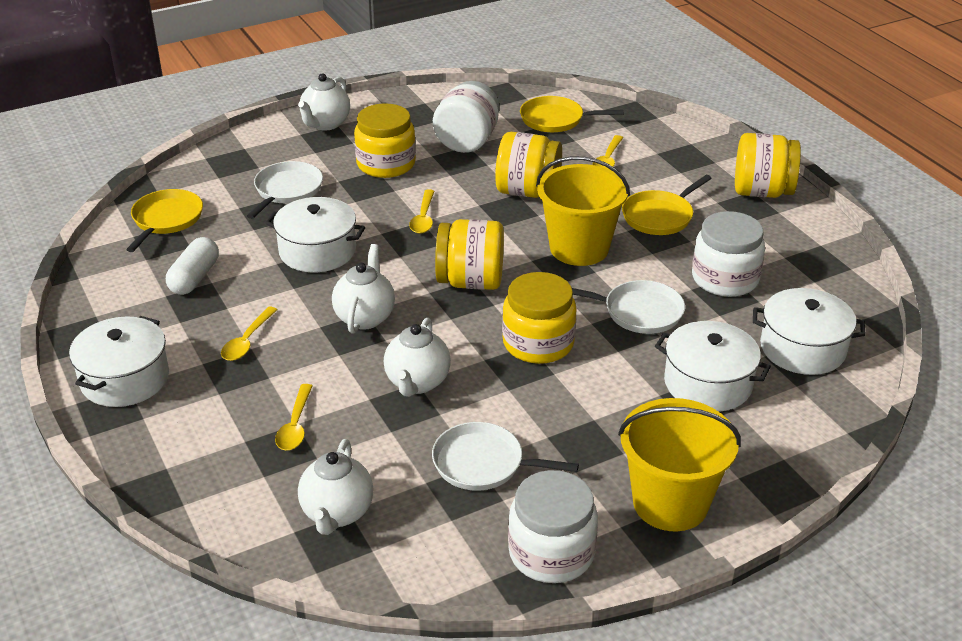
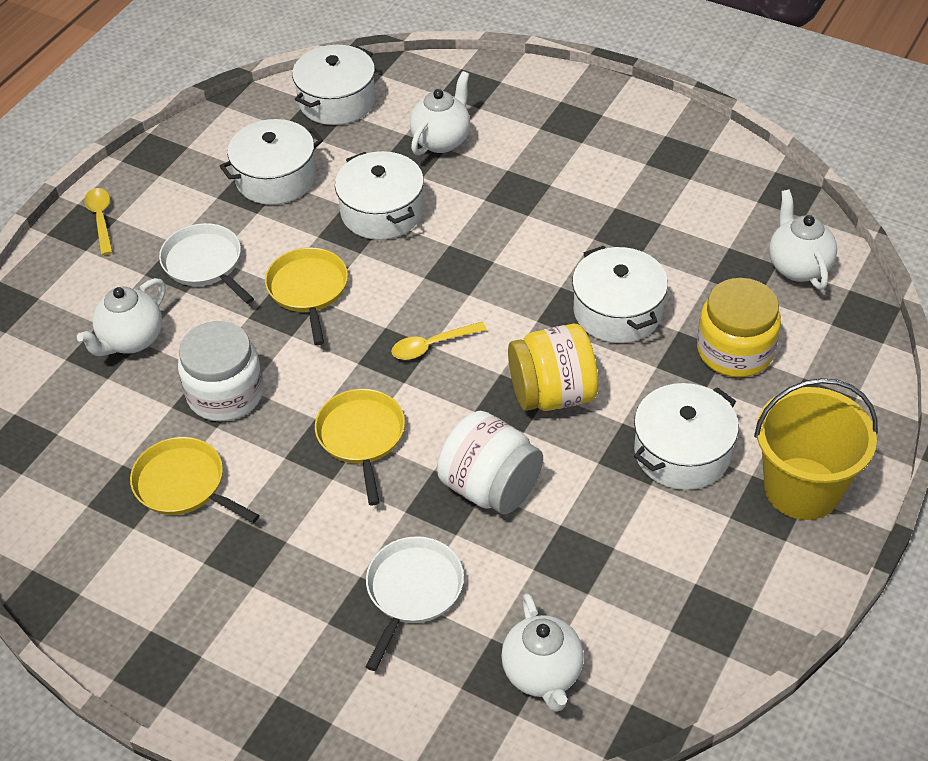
white capsule: 1 -> 0
white jar: 3 -> 2
white pan: 3 -> 2
white pot: 4 -> 5
yellow bucket: 2 -> 1
yellow jar: 5 -> 2
yellow spoon: 4 -> 2

